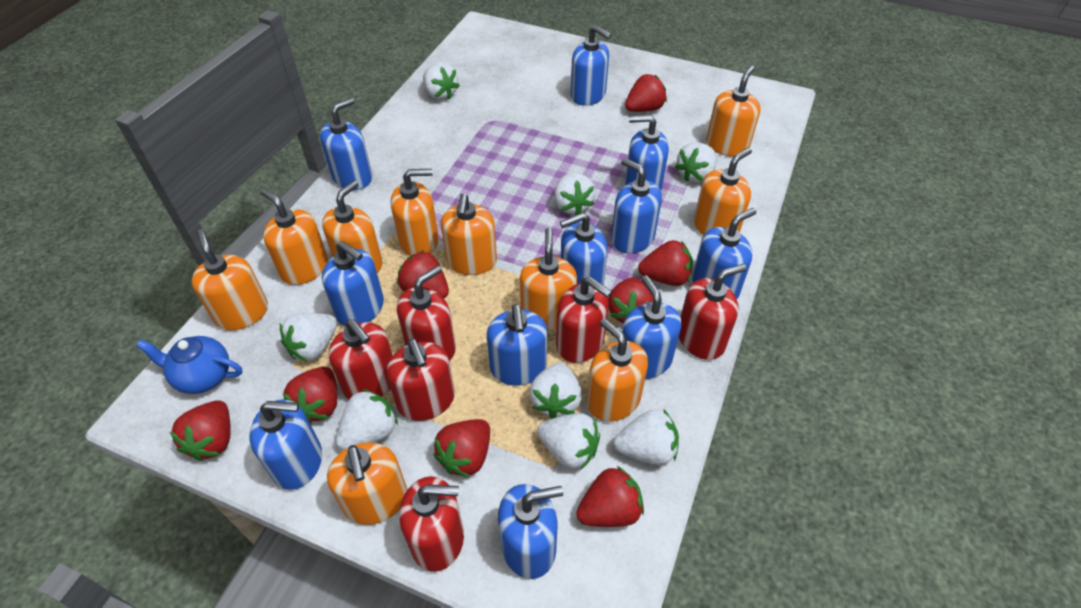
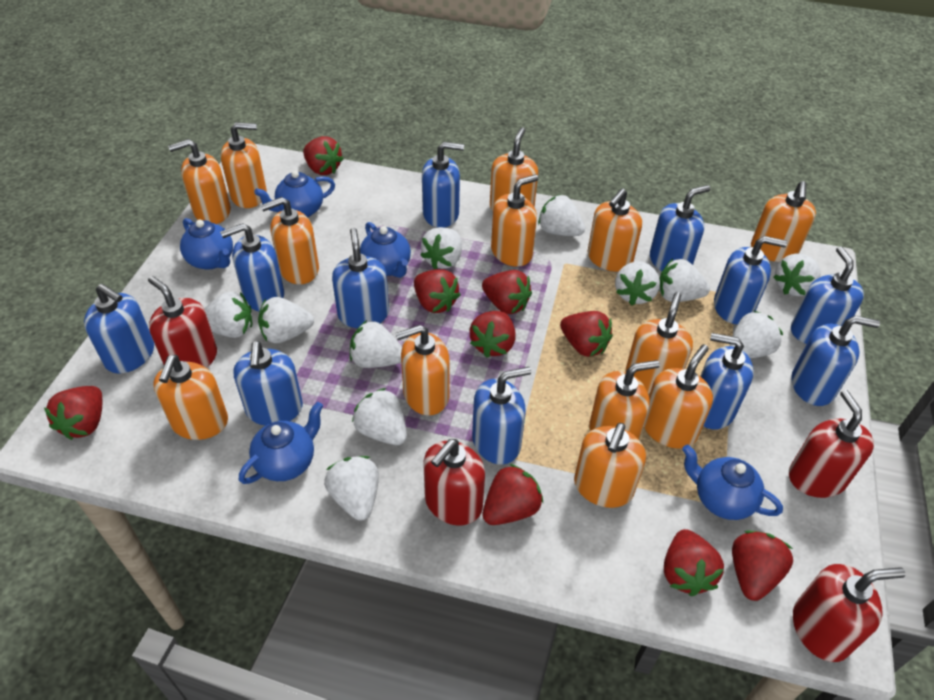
blue teapot: 1 -> 5
orange soap dispenser: 10 -> 13
red soap dispenser: 6 -> 4
red strawberry: 8 -> 9
white strawberry: 8 -> 11

